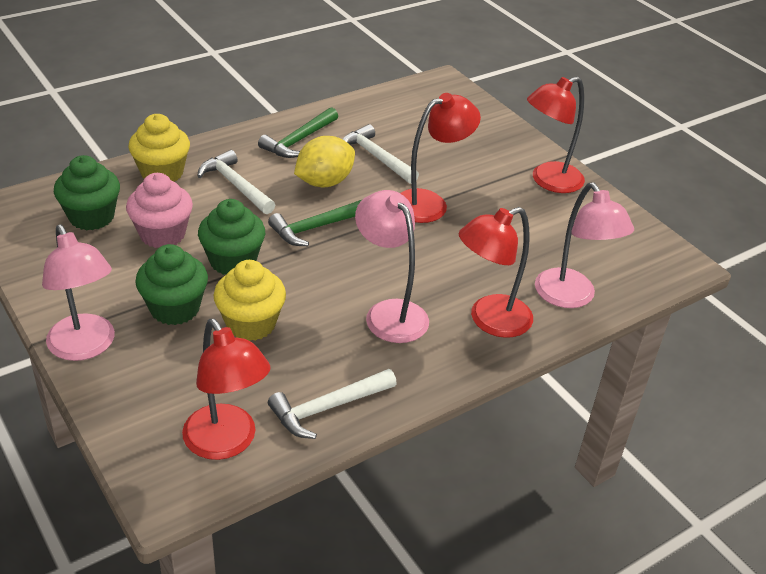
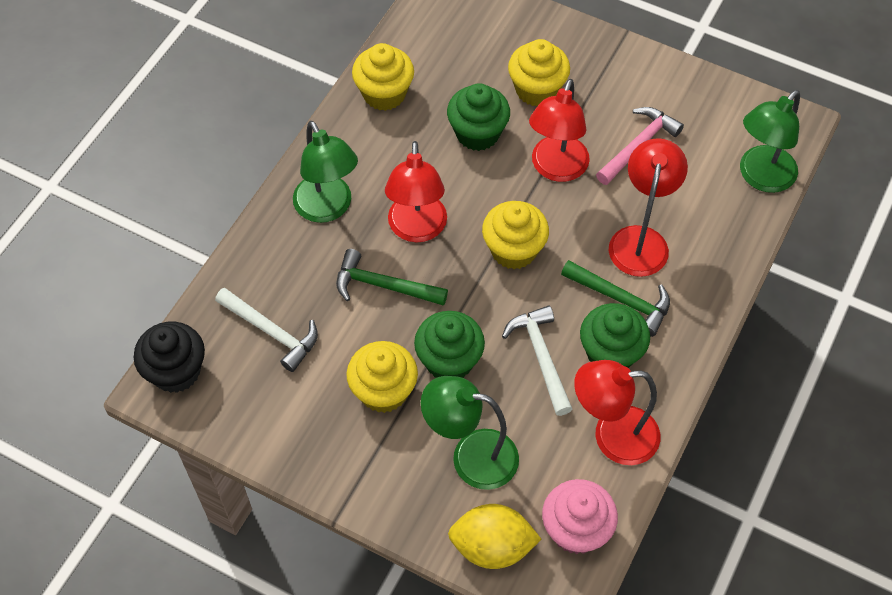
black cupcake: 0 -> 1
green lamp: 0 -> 3
pink hammer: 0 -> 1
pink lamp: 3 -> 0
white hammer: 3 -> 2
yellow cupcake: 2 -> 4

